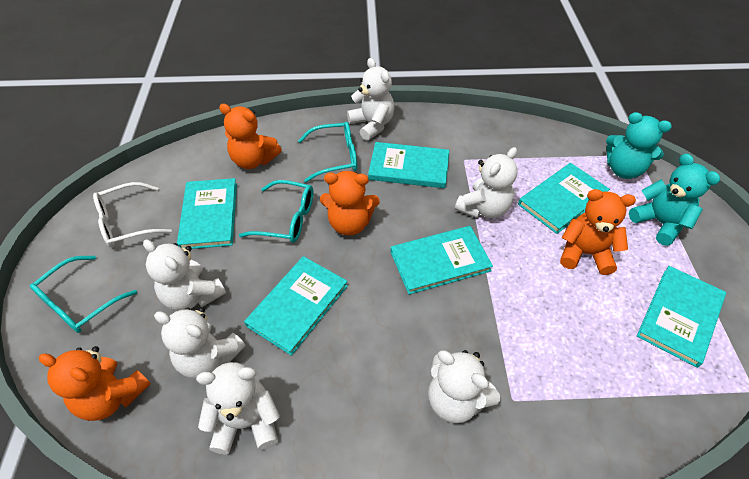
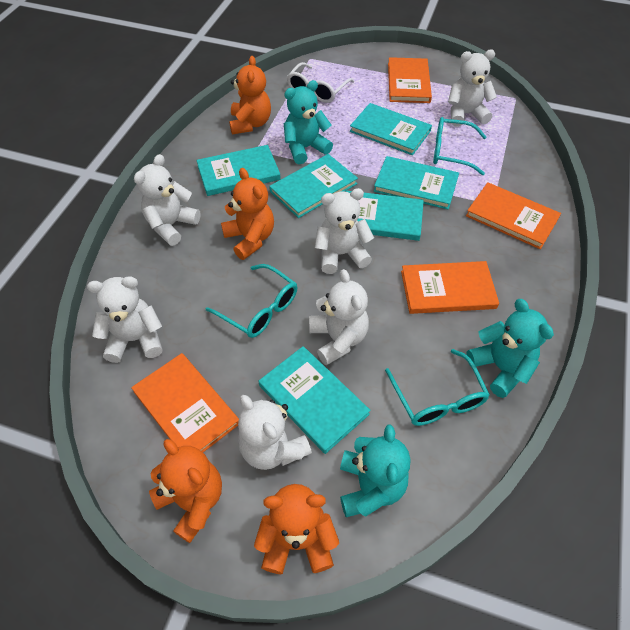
orange book: 0 -> 4
turquoise teddy bear: 2 -> 3

